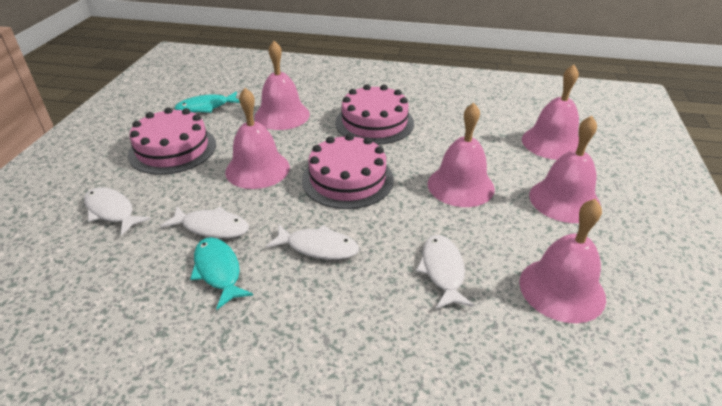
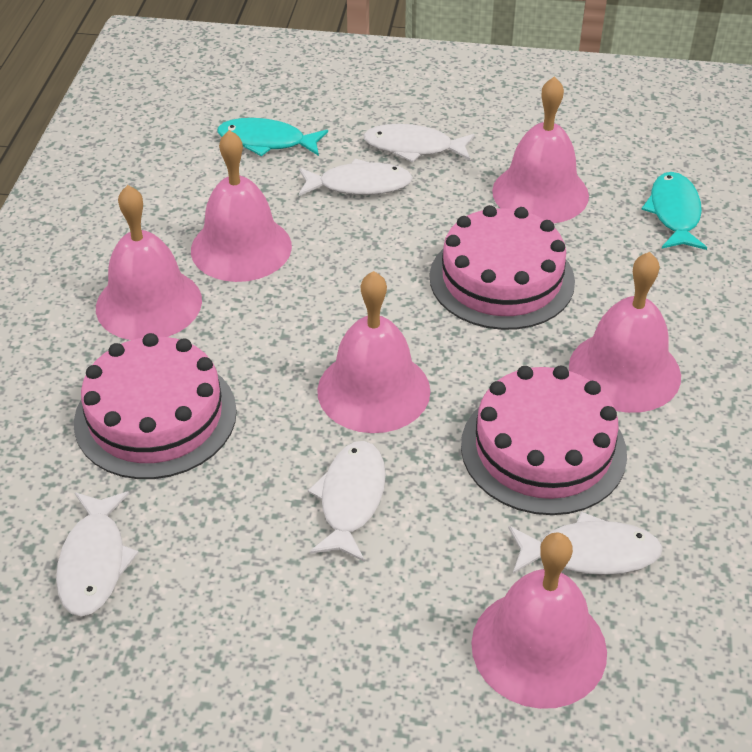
white fish: 4 -> 5

